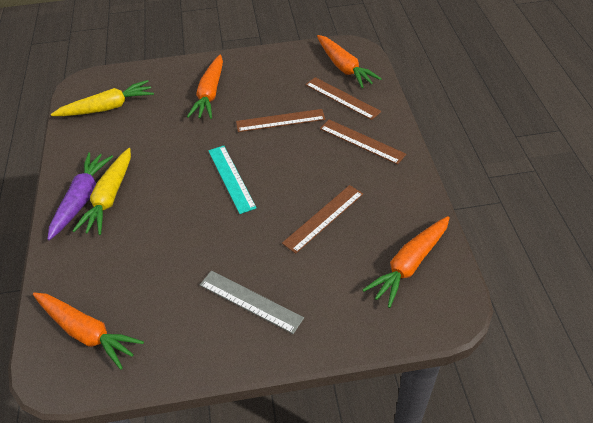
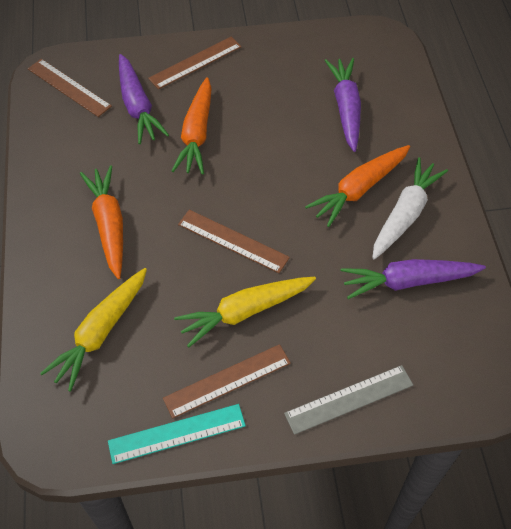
orange carrot: 4 -> 3
purple carrot: 1 -> 3
white carrot: 0 -> 1

